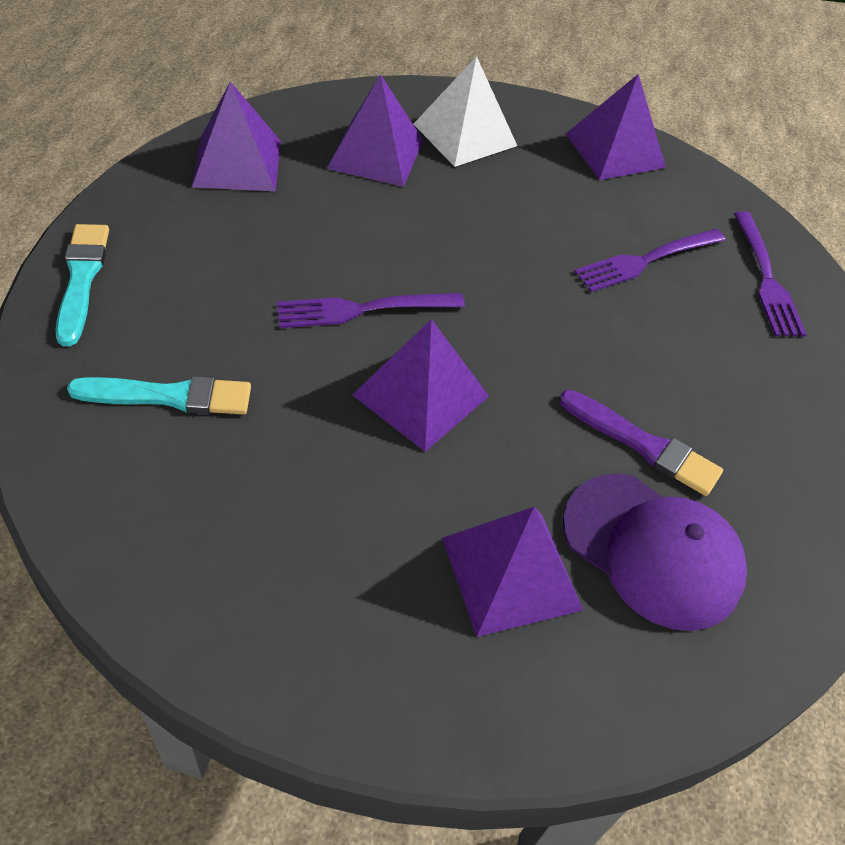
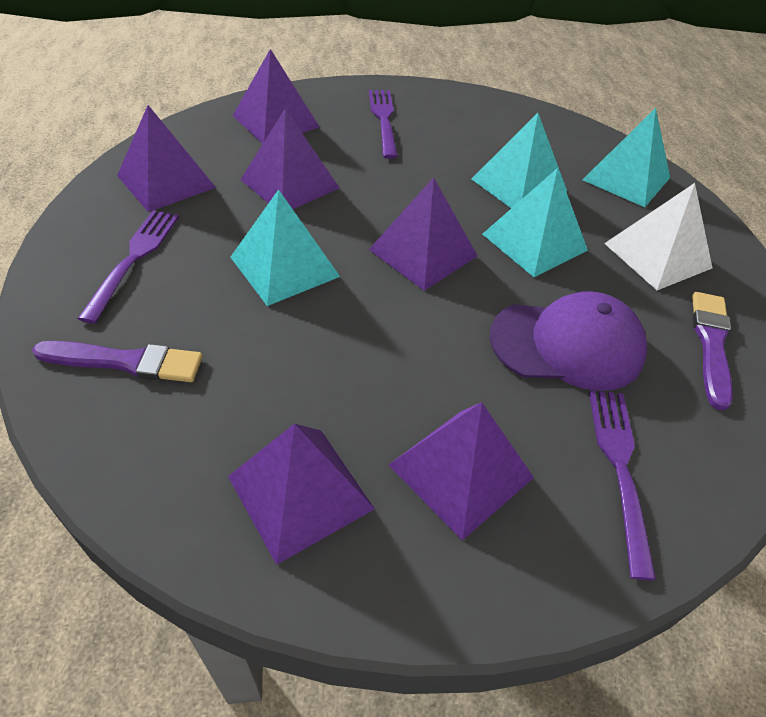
purple brush: 1 -> 2
purple pyramid: 5 -> 6
turquoise brush: 2 -> 0
turquoise pyramid: 0 -> 4

